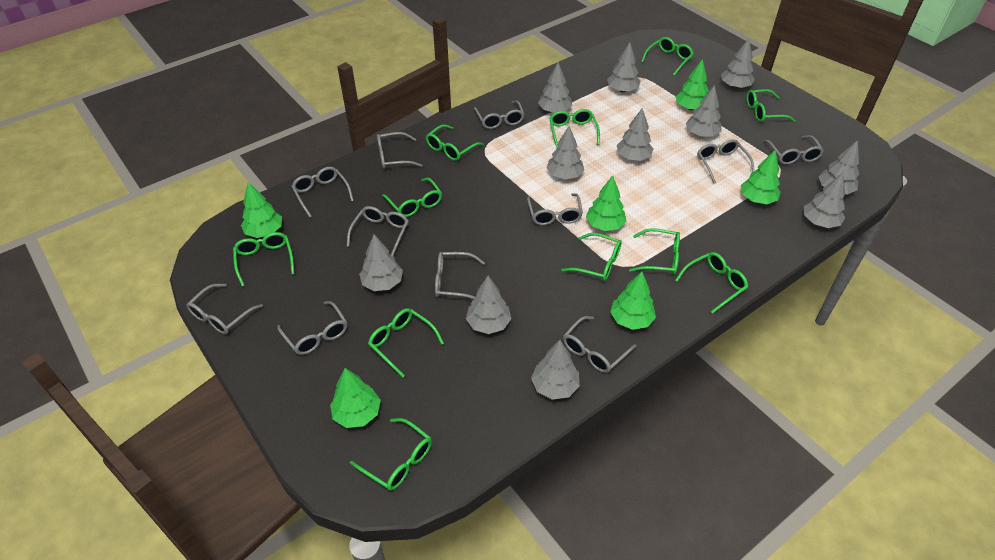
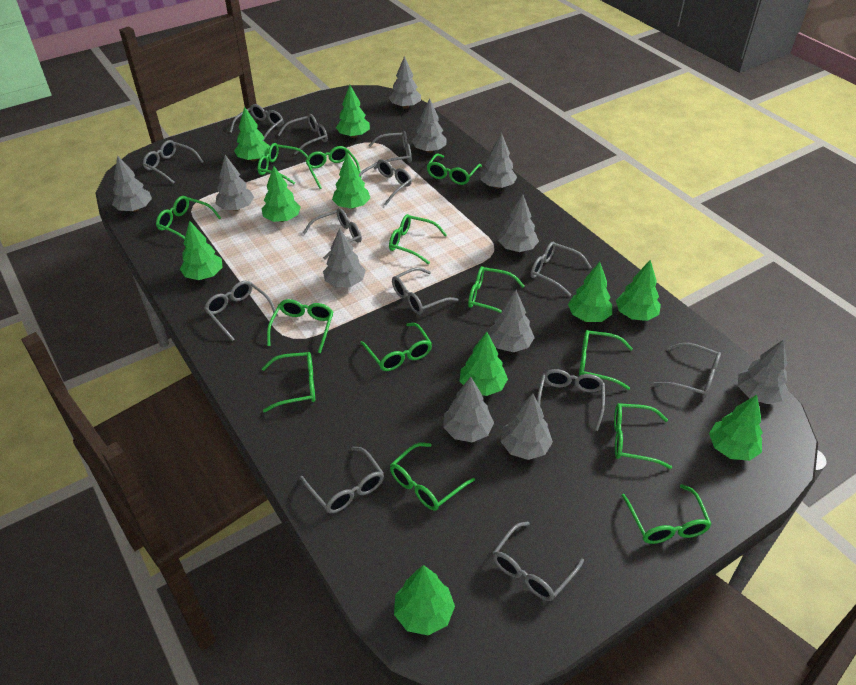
green glasses: 11 -> 13
green tree: 6 -> 10
grey glasses: 11 -> 13

